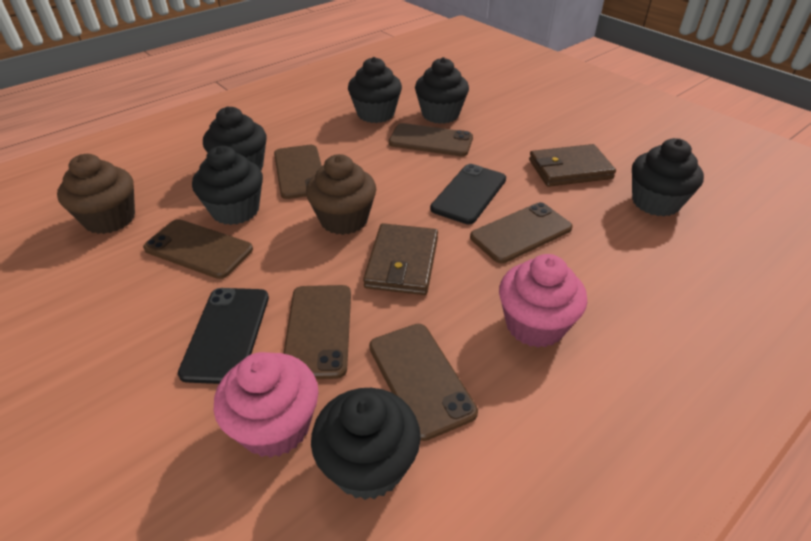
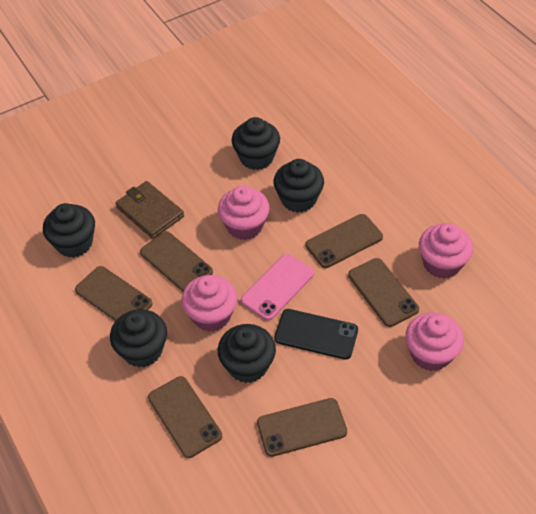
black cupcake: 6 -> 5
black phone: 2 -> 1
brown cupcake: 2 -> 0
brown wallet: 2 -> 1
pink cupcake: 2 -> 4
pink phone: 0 -> 1

